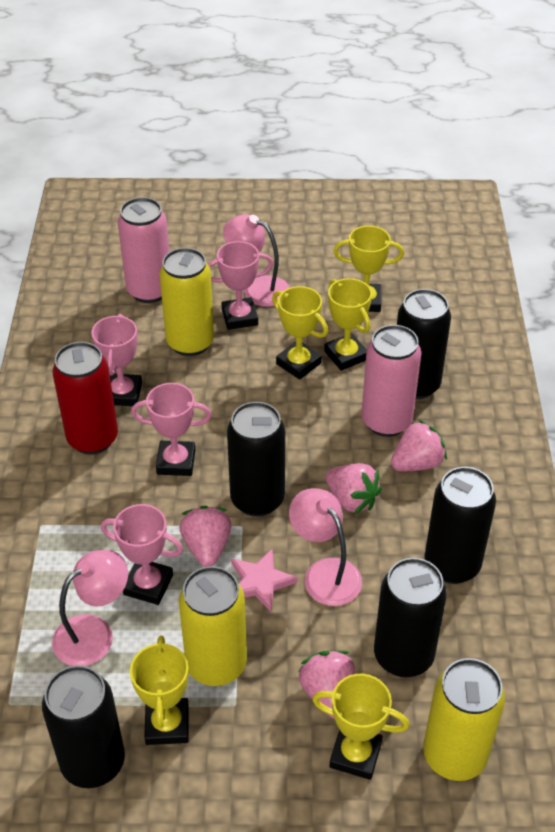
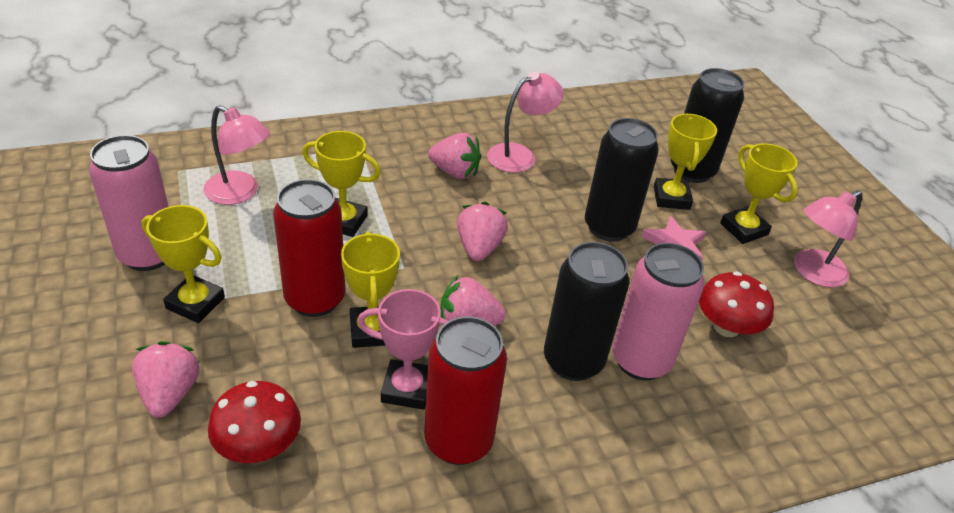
black can: 5 -> 3
pink trophy: 4 -> 1
red can: 1 -> 2
red mushroom: 0 -> 2
yellow can: 3 -> 0

